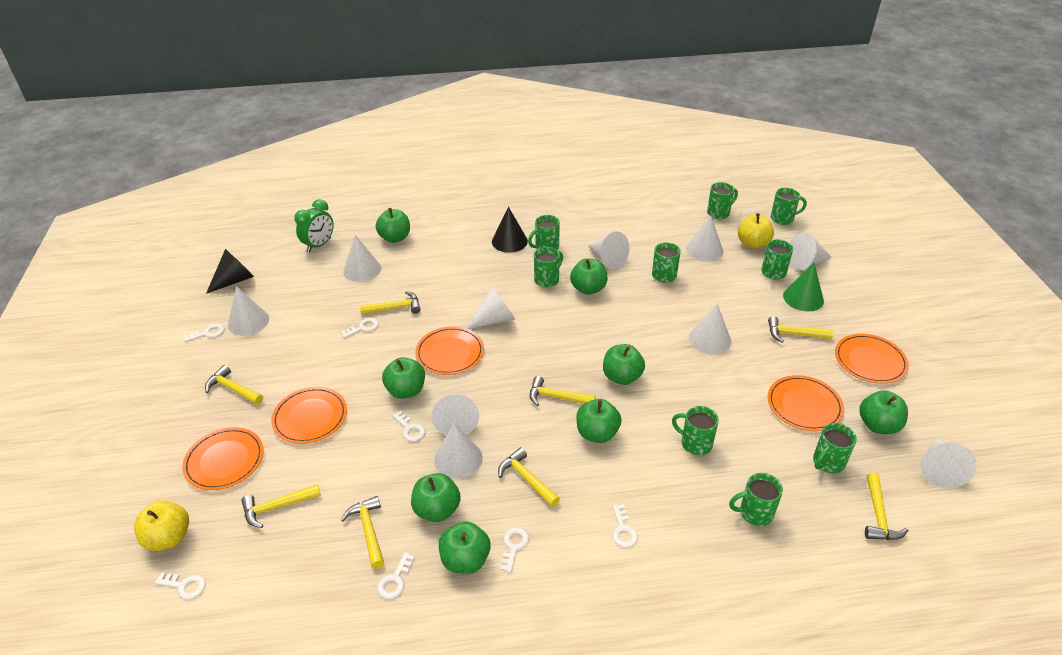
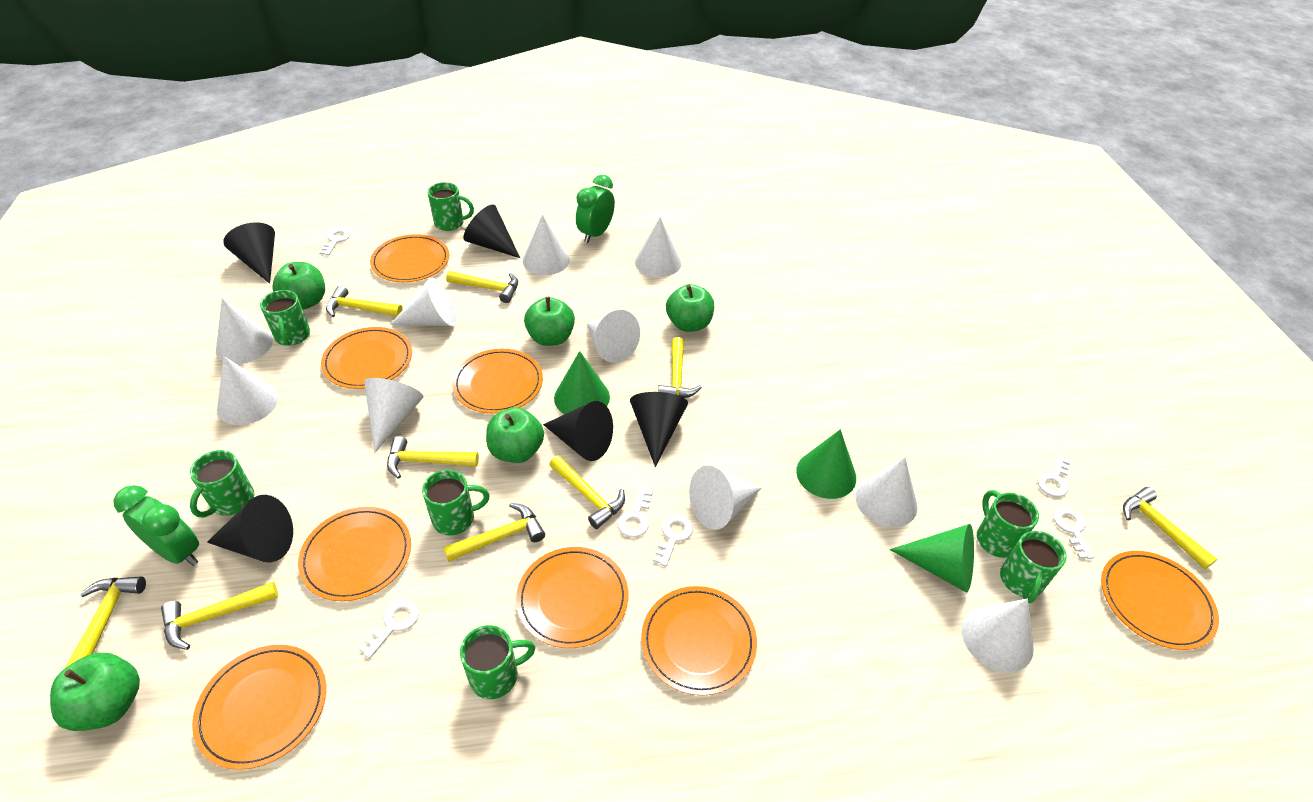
black cone: 2 -> 5
green apple: 8 -> 5
green clock: 1 -> 2
green cone: 1 -> 3
green mug: 9 -> 7
orange plate: 5 -> 8
white key: 7 -> 6
yellow apple: 2 -> 0
yellow hammer: 8 -> 9

